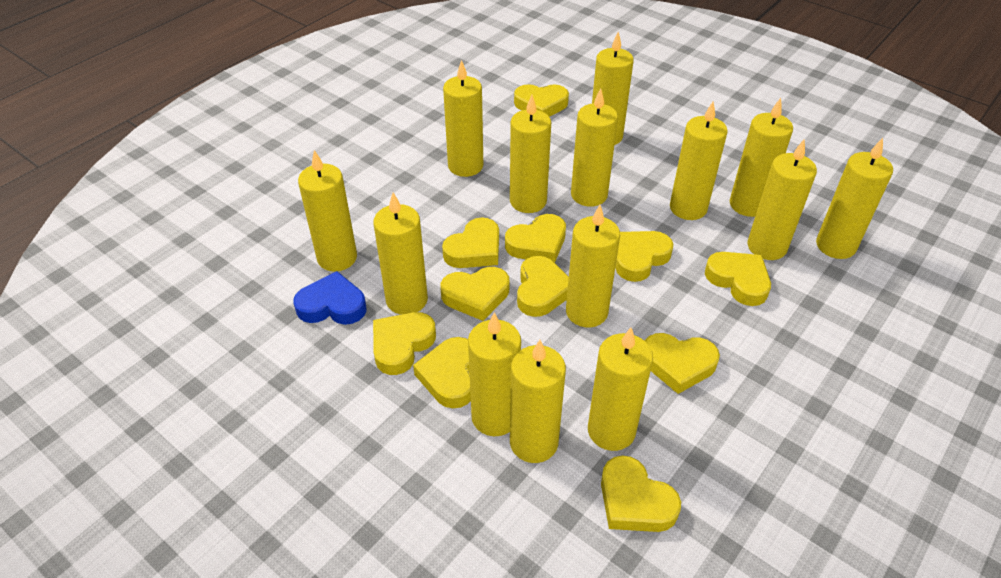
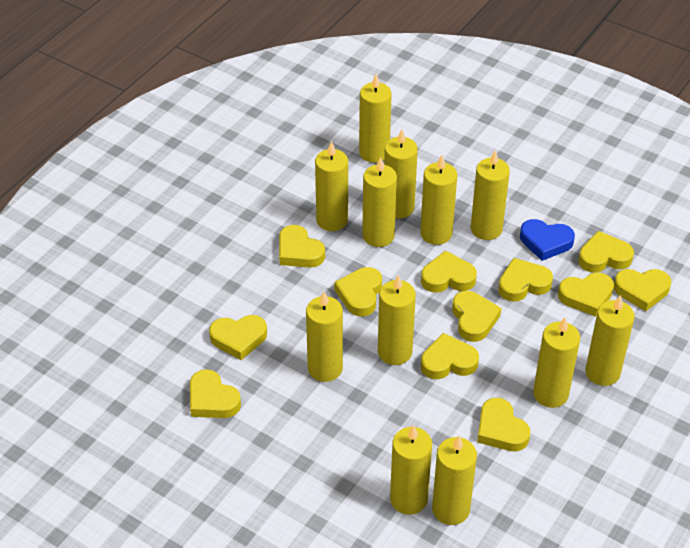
yellow candle: 14 -> 12
yellow heart: 11 -> 12

